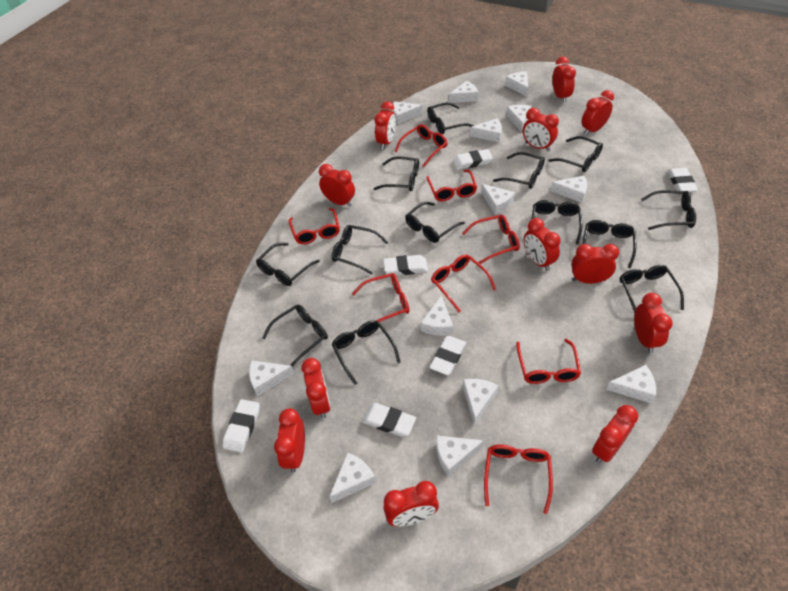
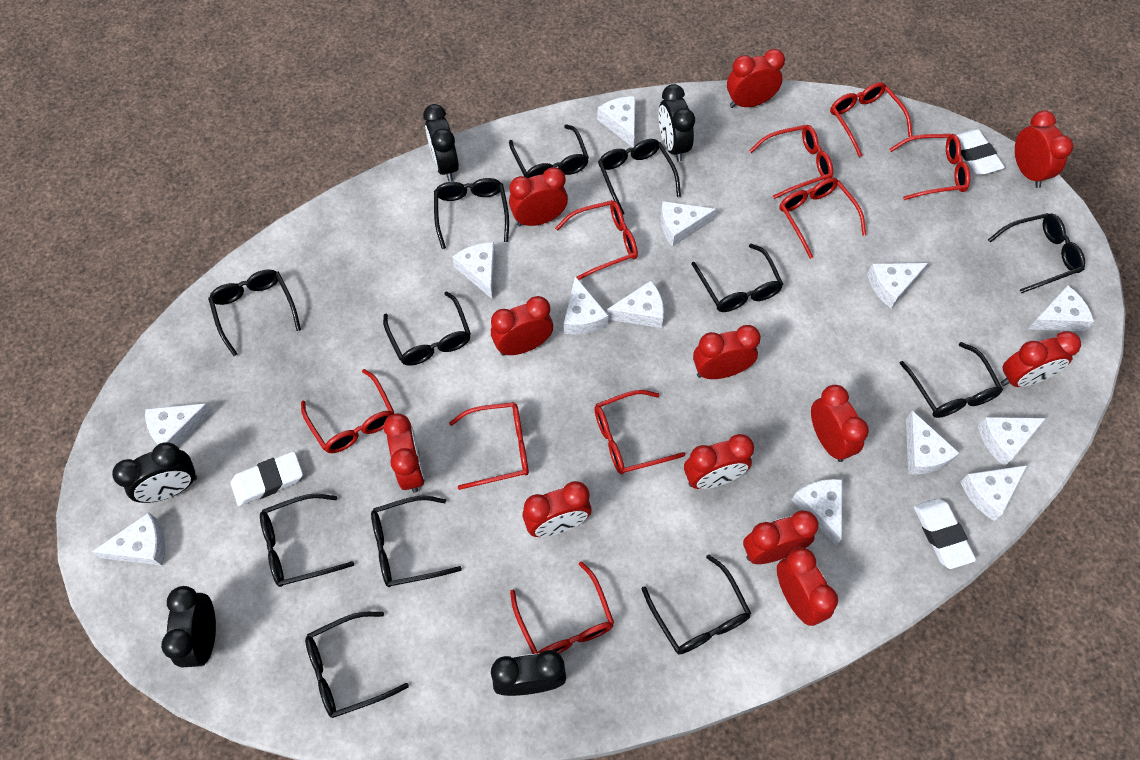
black clock: 0 -> 5
black glasses: 13 -> 12
red glasses: 8 -> 9
white eraser: 6 -> 3

